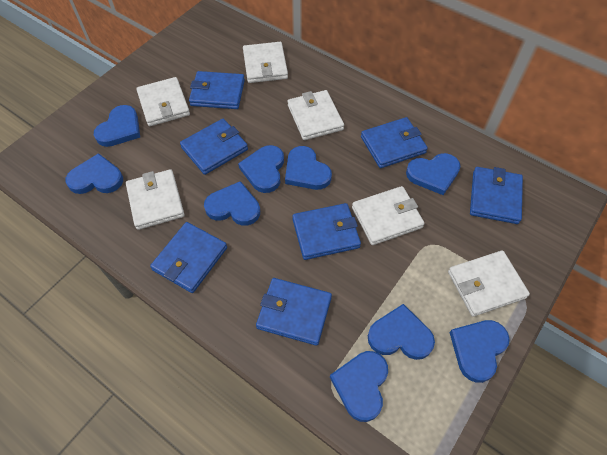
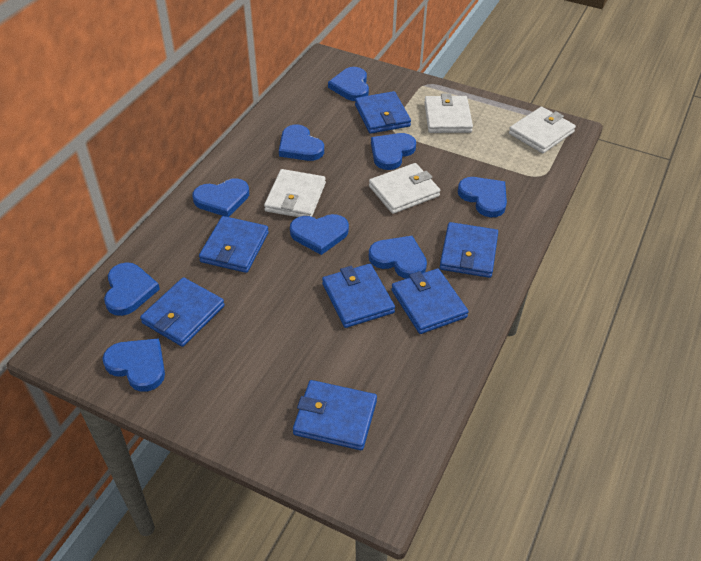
white wallet: 6 -> 4

